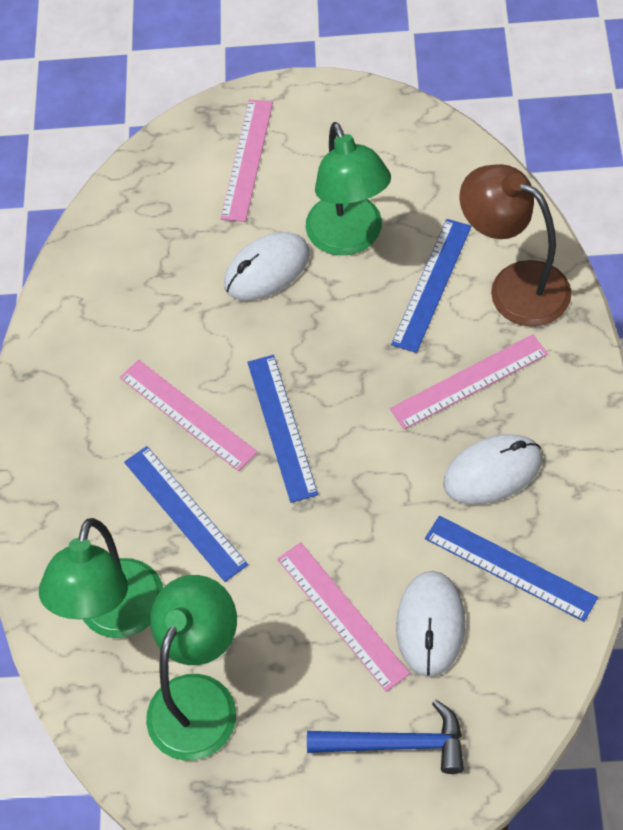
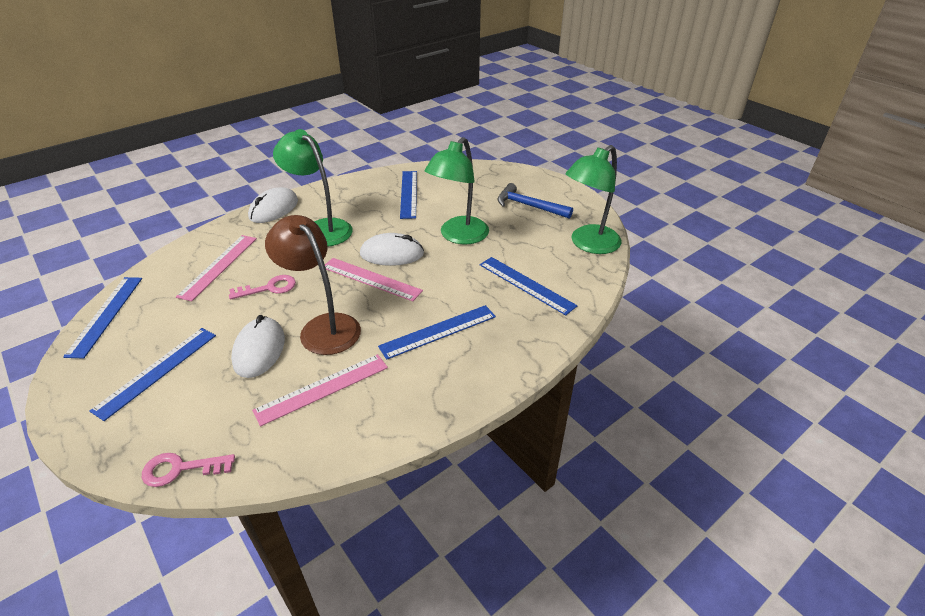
blue ruler: 4 -> 5
pink key: 0 -> 2
pink ruler: 4 -> 3

